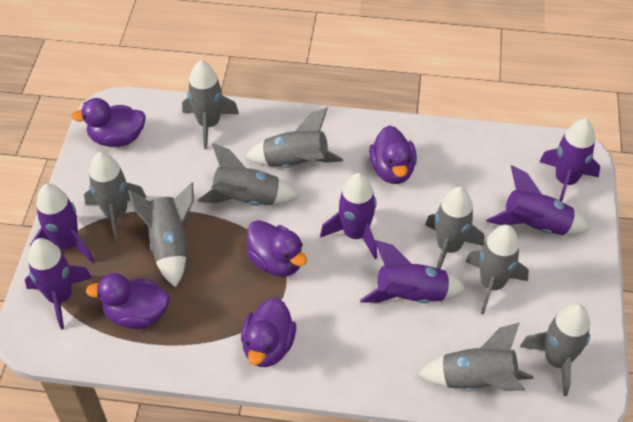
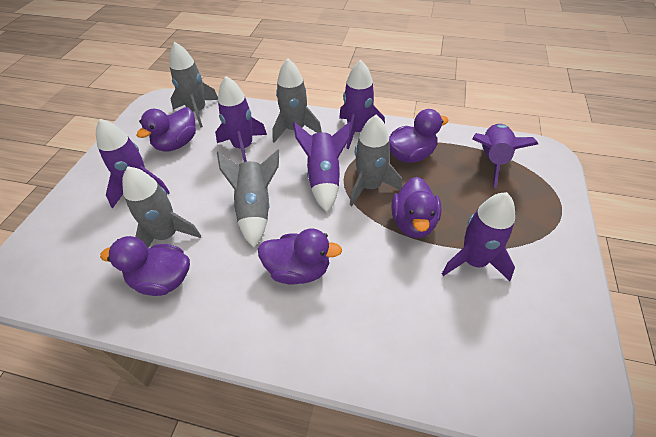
grey rocket: 9 -> 5

